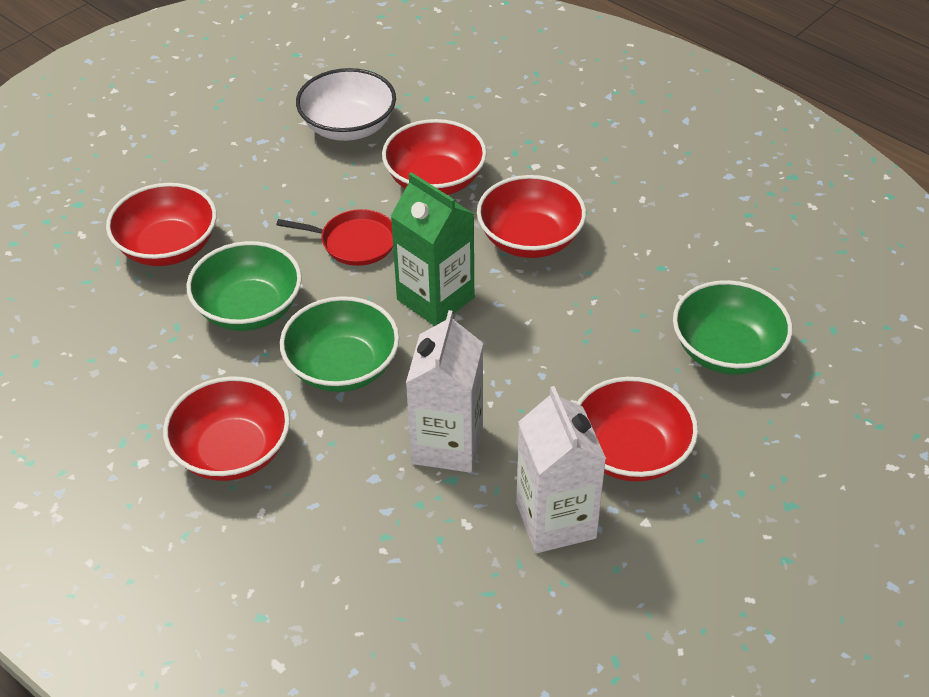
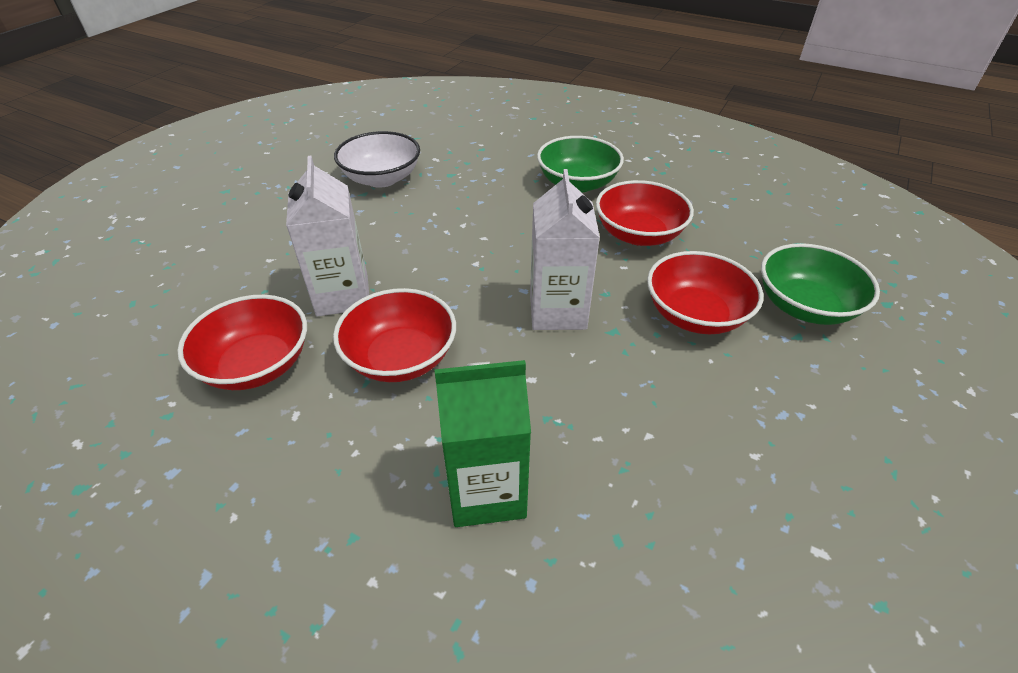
green bowl: 3 -> 2
red bowl: 5 -> 4
red pan: 1 -> 0

